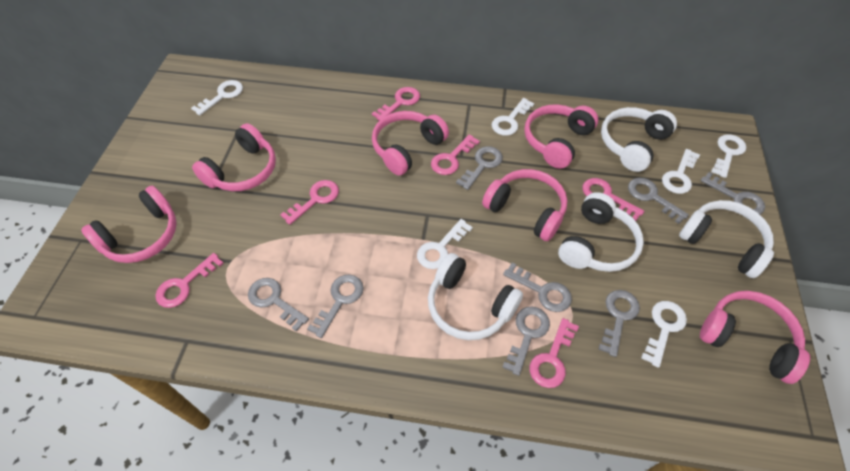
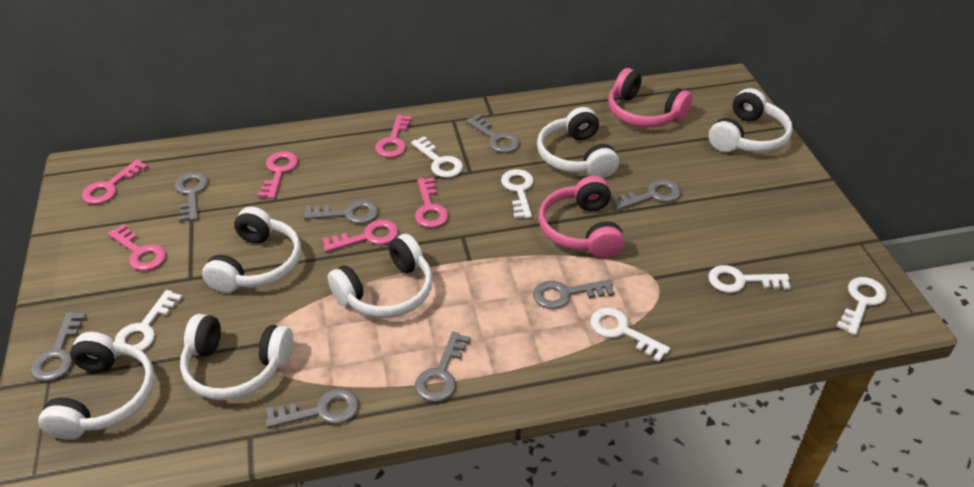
pink headphones: 6 -> 2
white headphones: 4 -> 6

